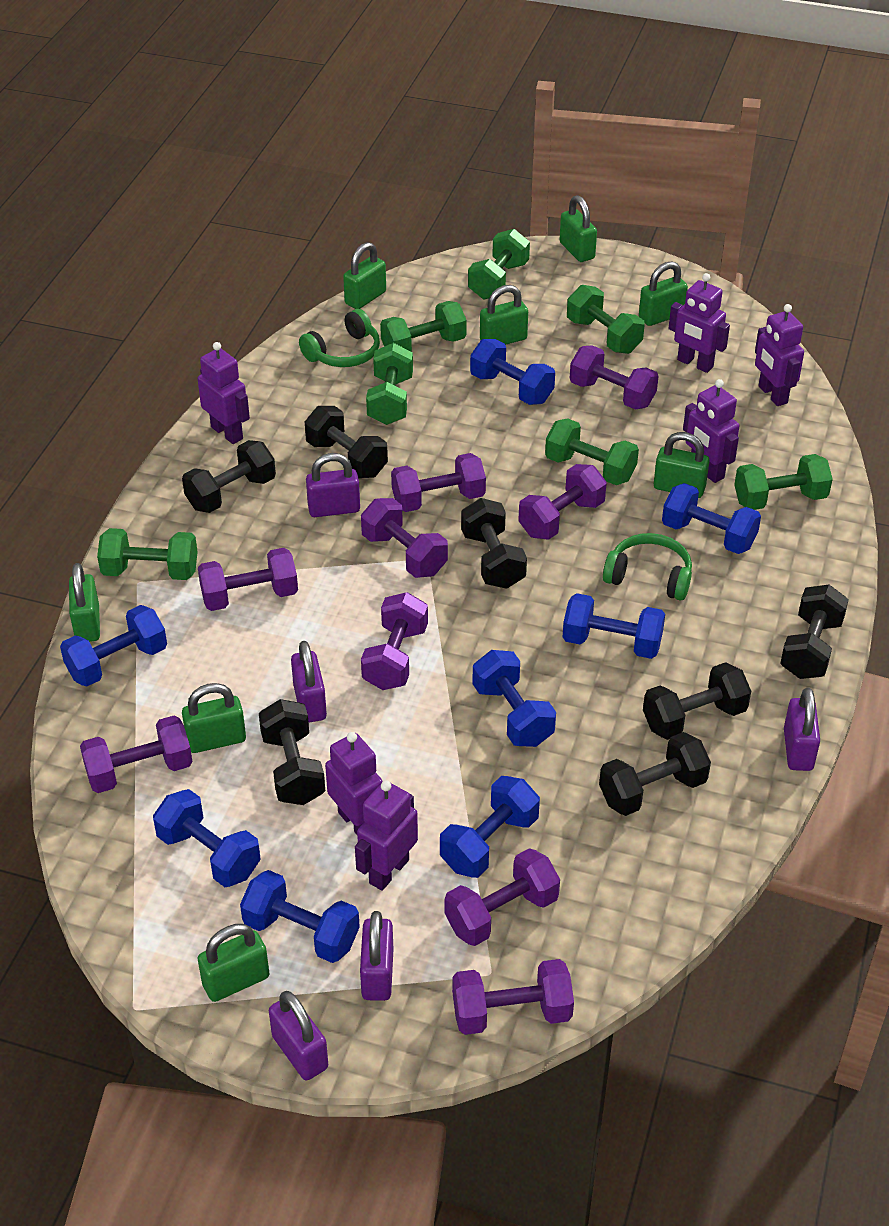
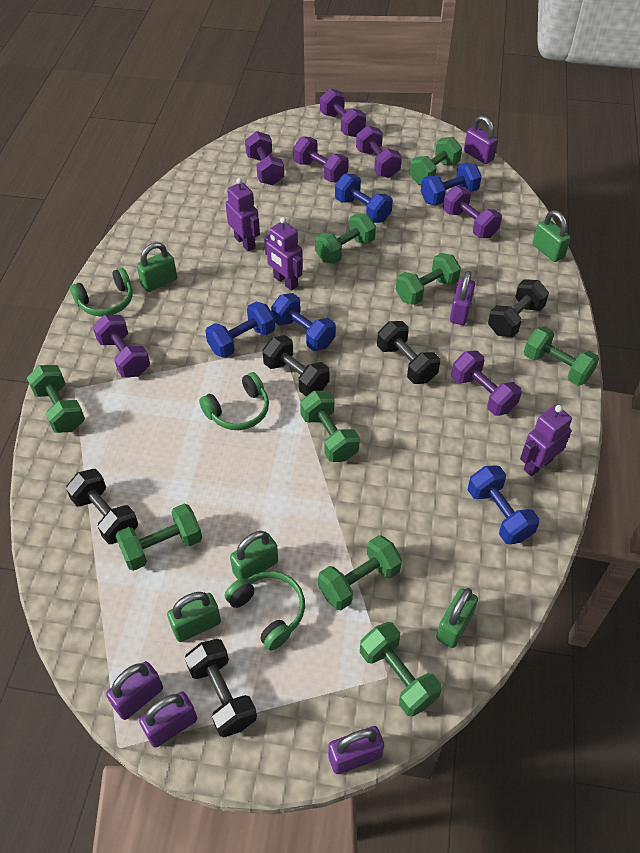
black dumbbell: 7 -> 5
blue dumbbell: 8 -> 5
green dumbbell: 7 -> 9
green headphones: 2 -> 3
green padlock: 8 -> 5
purple dumbbell: 9 -> 7
purple robot: 6 -> 3

